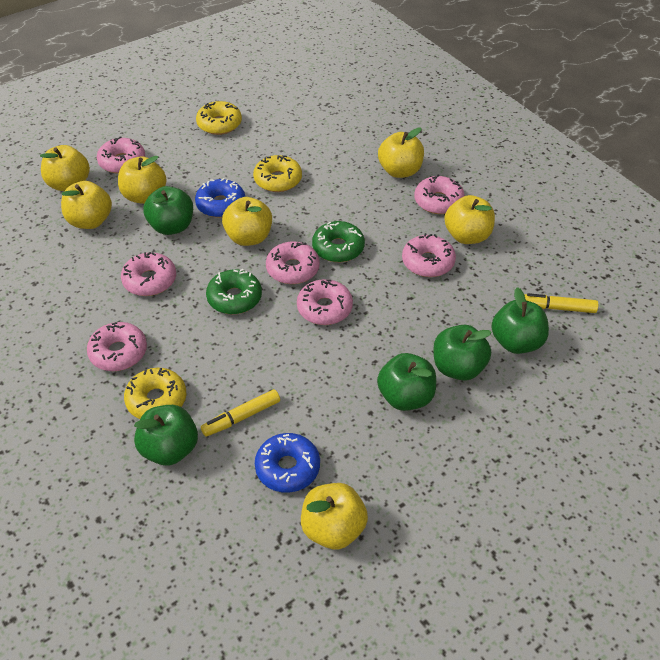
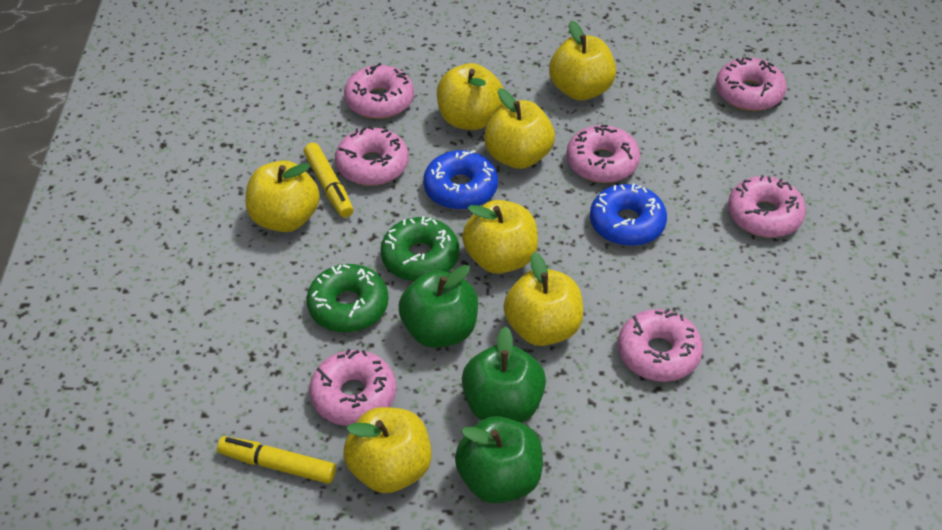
green apple: 5 -> 3
yellow donut: 3 -> 0

